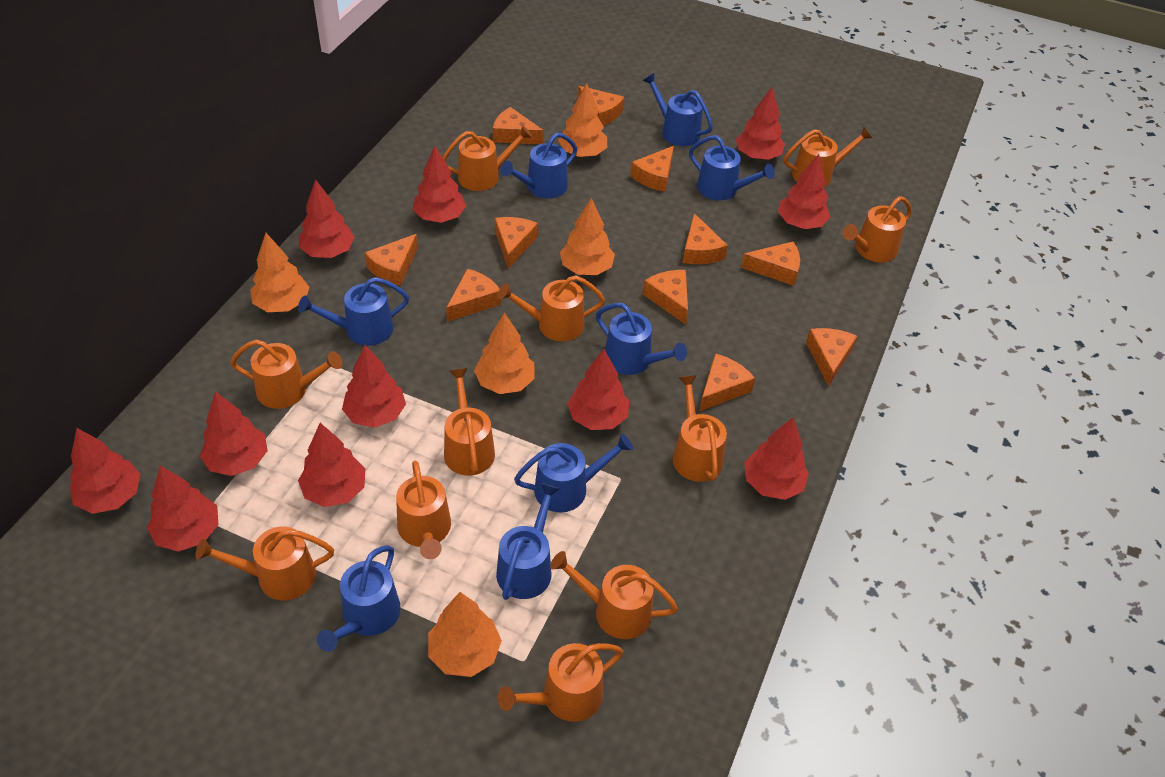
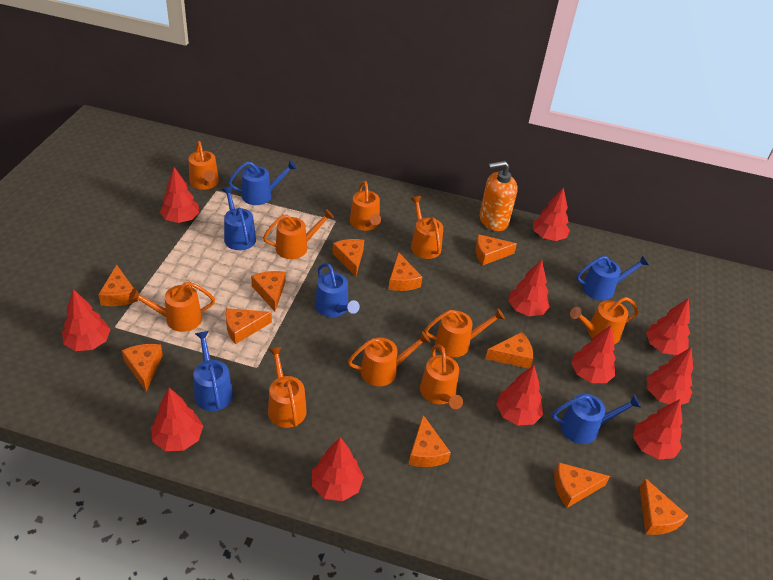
blue watering can: 8 -> 6
orange soap dispenser: 0 -> 1
orange tree: 5 -> 0
orange watering can: 11 -> 10

